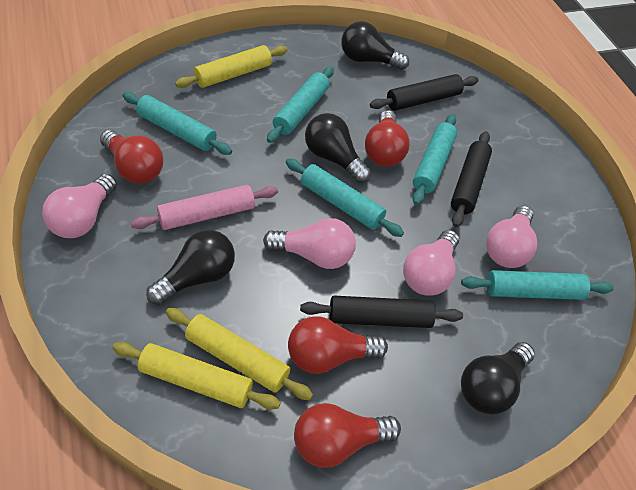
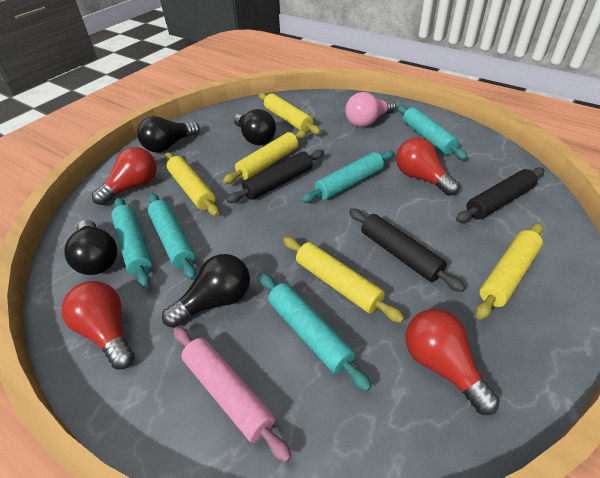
pink light bulb: 4 -> 1
yellow rolling pin: 3 -> 5

